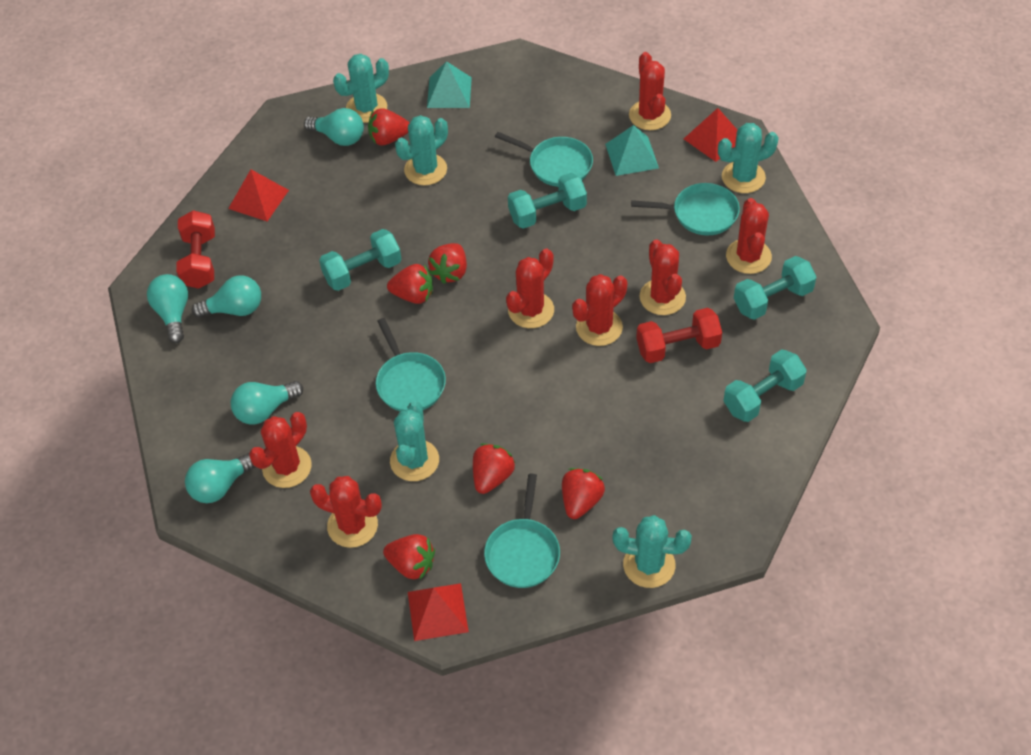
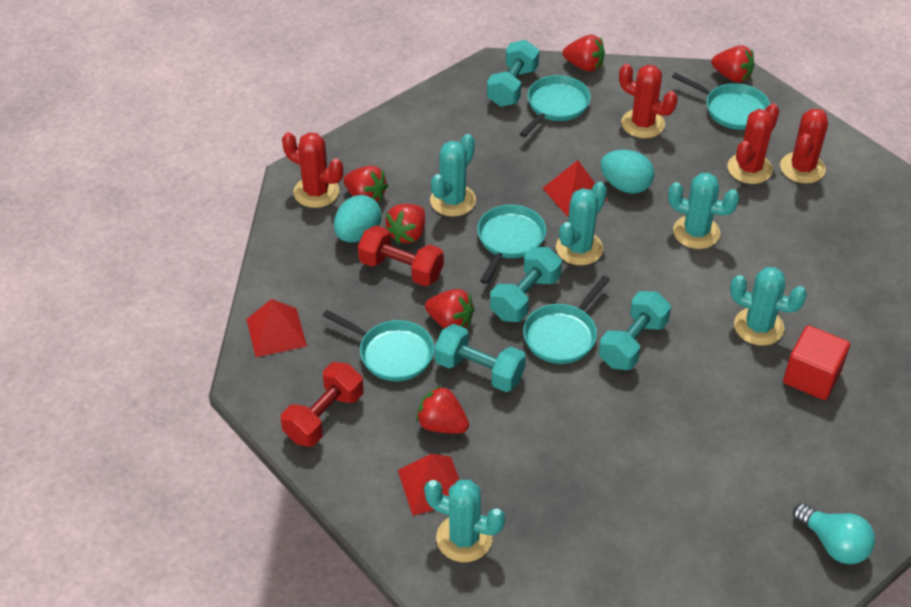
red cactus: 7 -> 4
red cube: 0 -> 1
turquoise egg: 0 -> 2
turquoise light bulb: 5 -> 1
turquoise pan: 4 -> 5
turquoise pyramid: 2 -> 0

